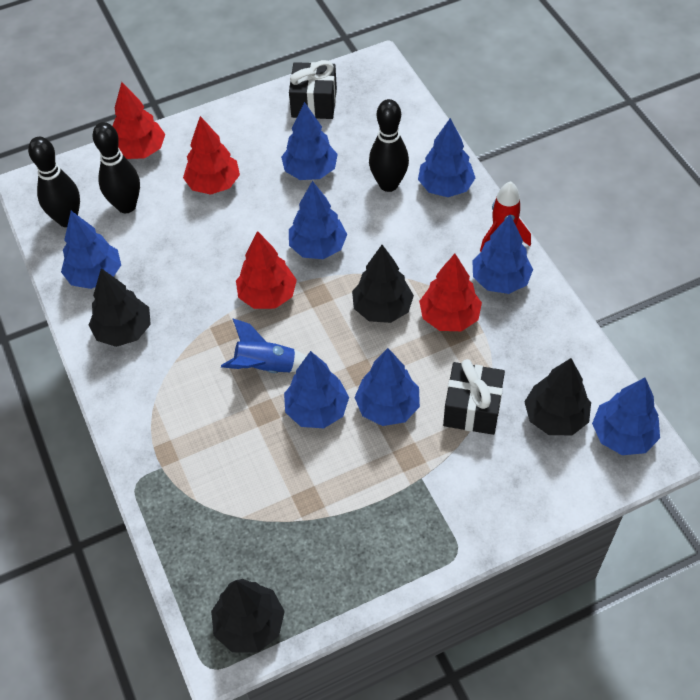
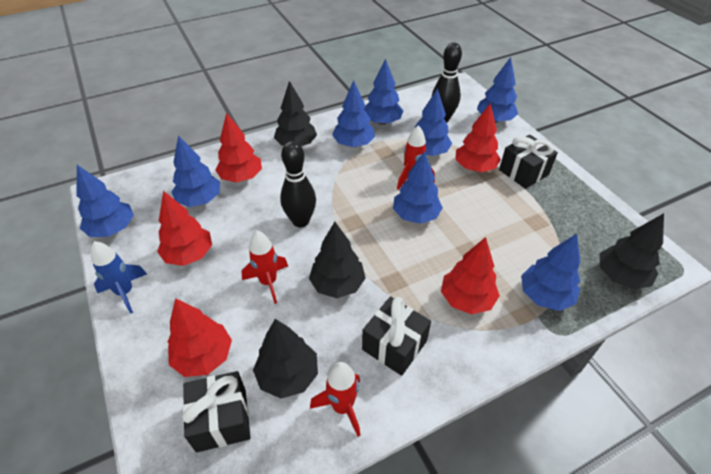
black bowling pin: 3 -> 2
black gift: 2 -> 3
red rocket: 1 -> 3
red tree: 4 -> 5

